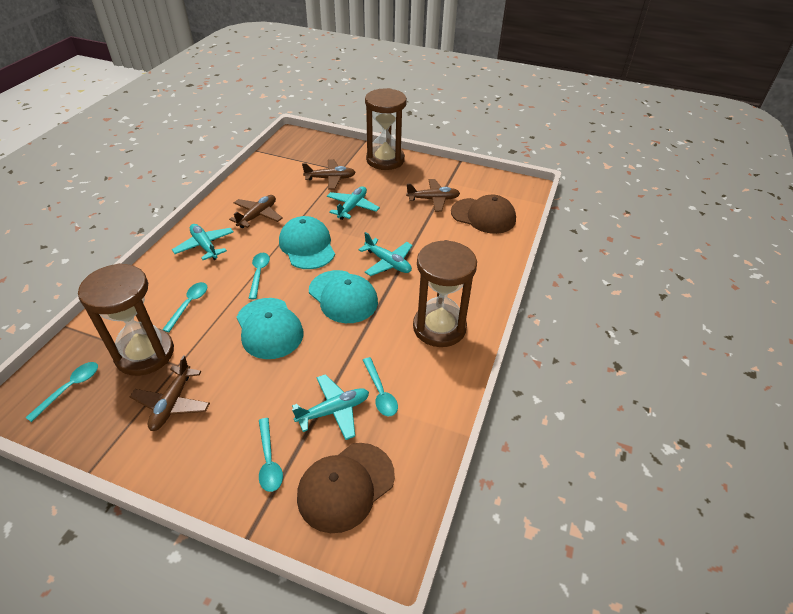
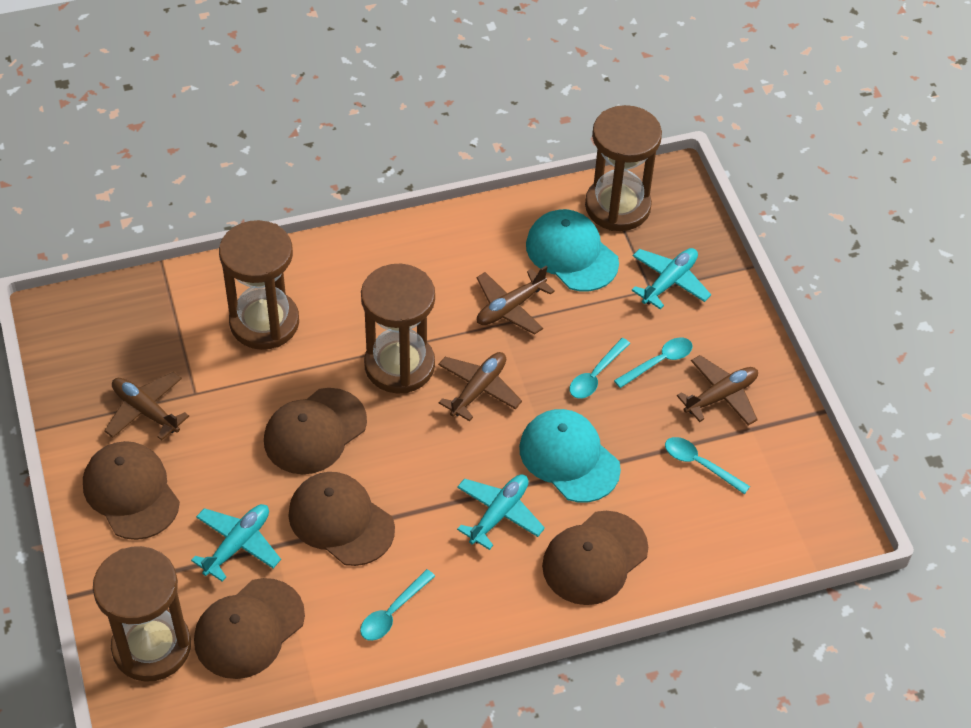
brown cap: 2 -> 5
brown hourglass: 3 -> 4
turquoise cap: 3 -> 2
turquoise plane: 4 -> 3
turquoise spoon: 5 -> 4

